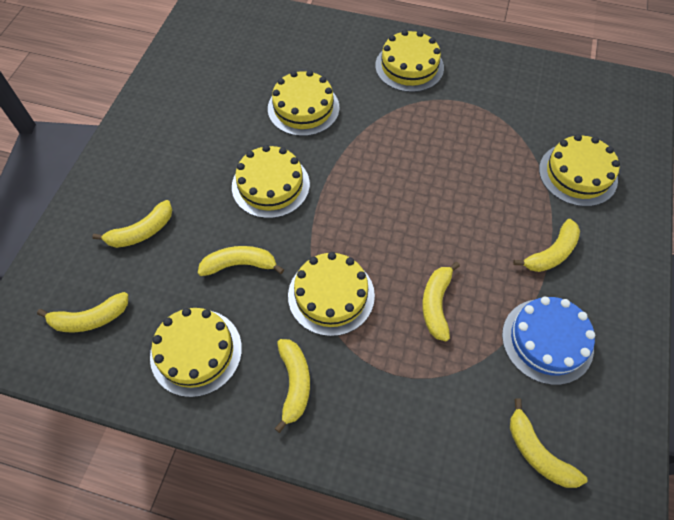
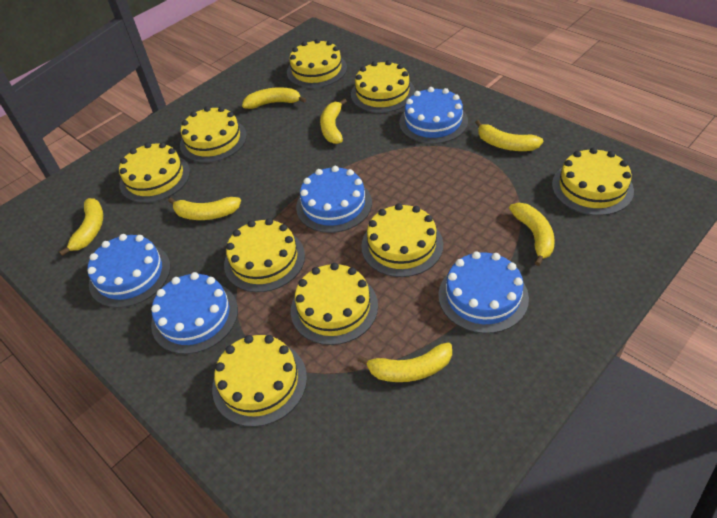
blue cake: 1 -> 5
yellow cake: 6 -> 9

